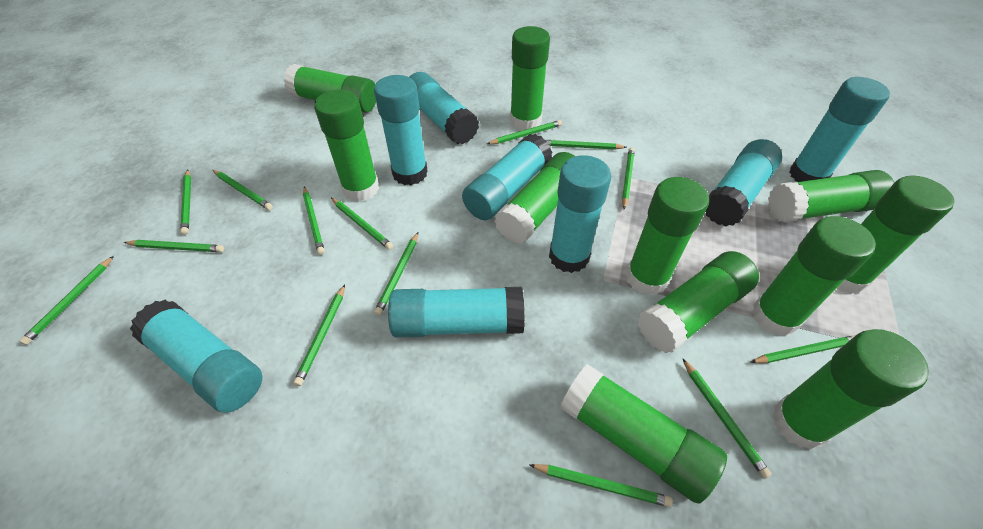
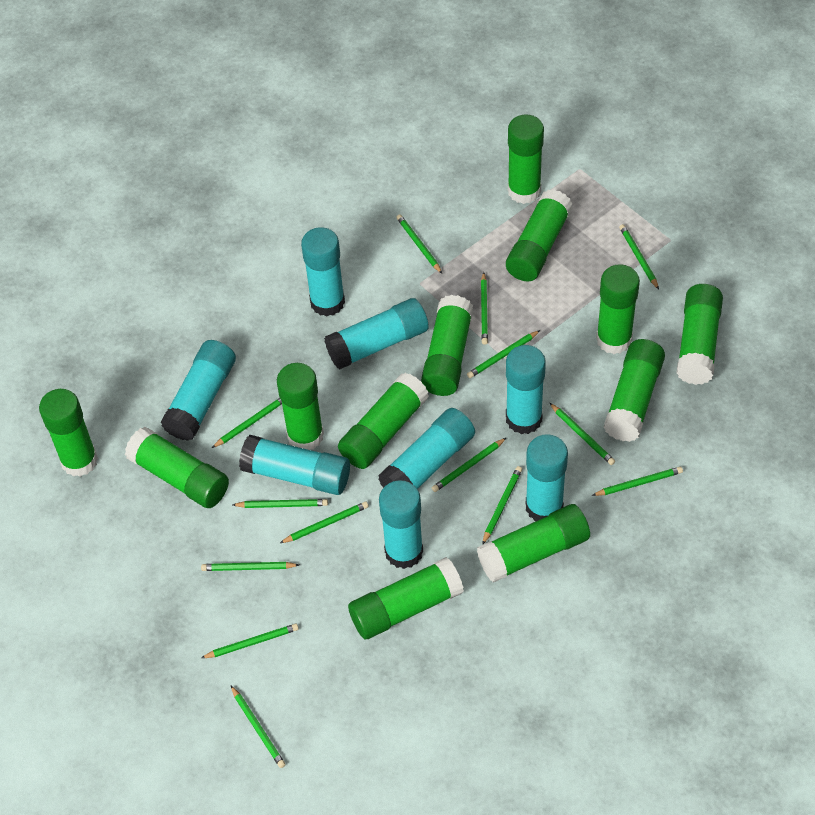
green glue stick: 11 -> 12

